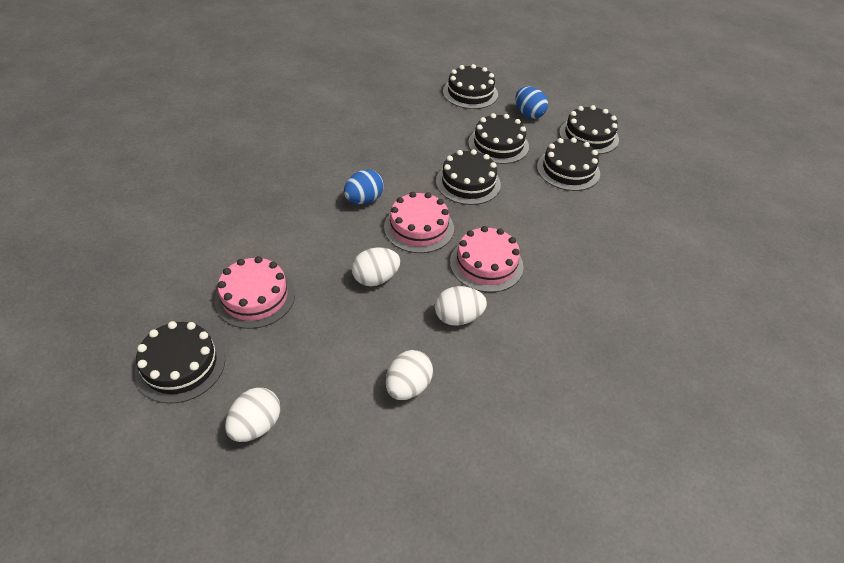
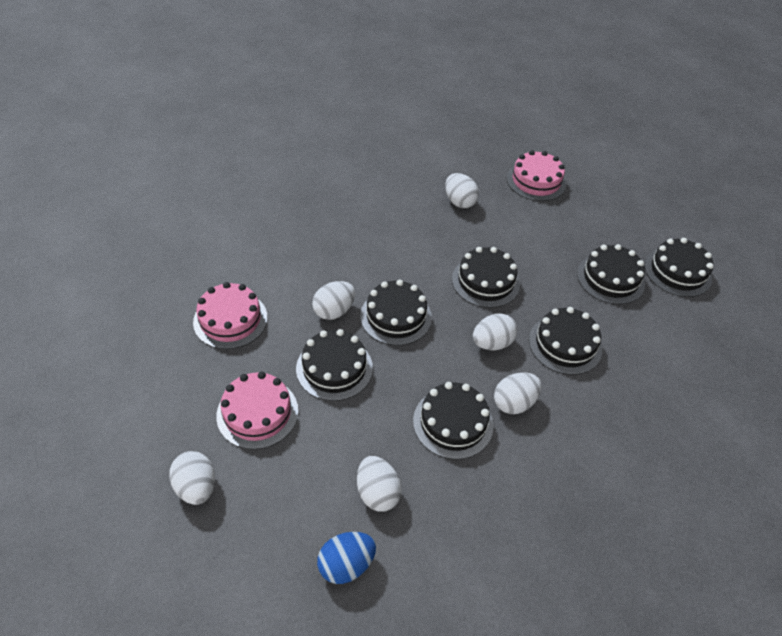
black cake: 6 -> 7
blue egg: 2 -> 1
white egg: 4 -> 6

